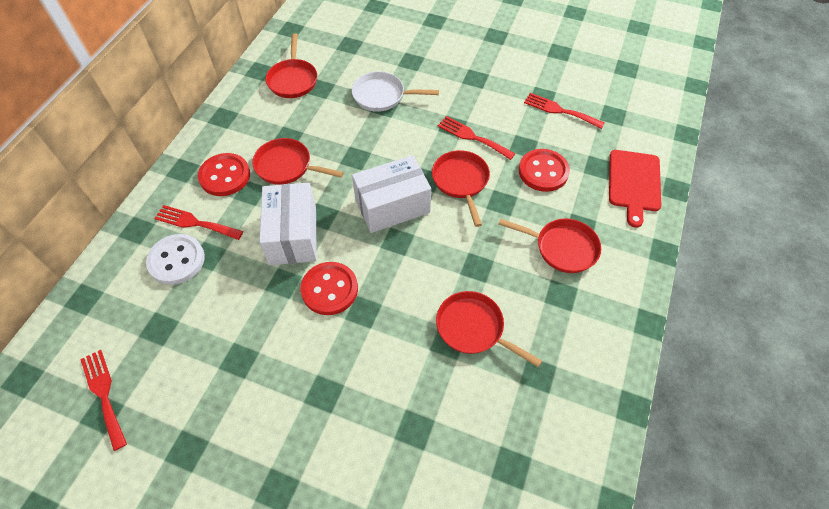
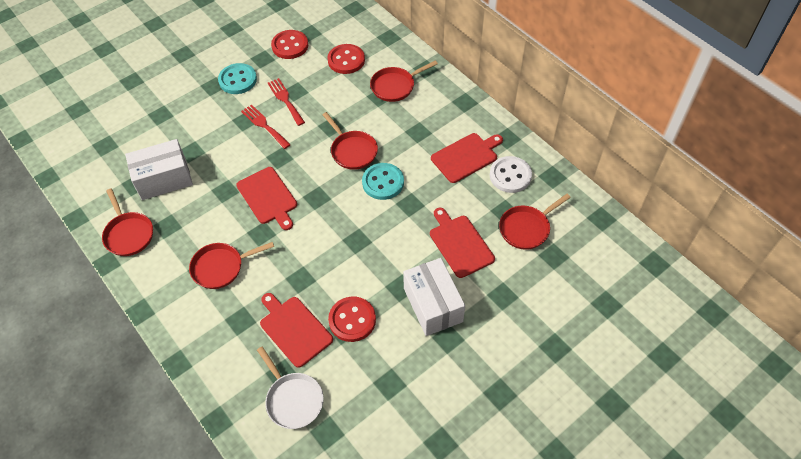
red cutting board: 1 -> 4
red fork: 4 -> 2
turquoise button: 0 -> 2

